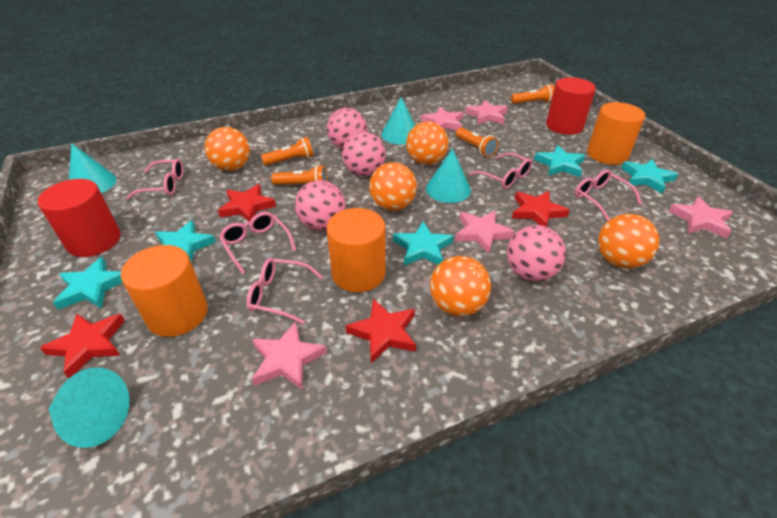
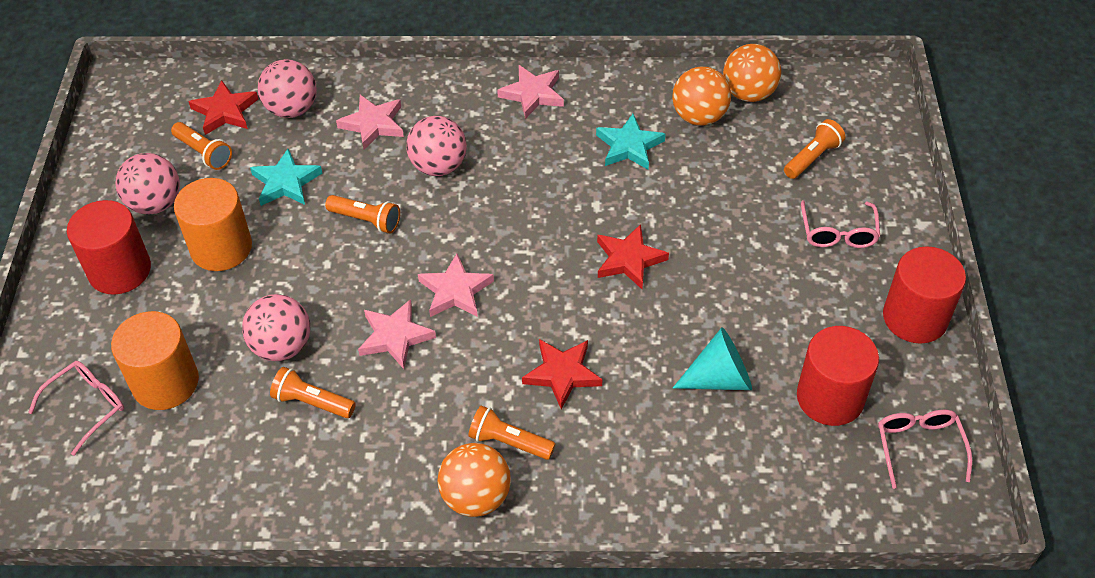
orange ball: 5 -> 3
orange cylinder: 3 -> 2
orange flashlight: 4 -> 5
pink glasses: 5 -> 3
pink star: 5 -> 4
red cylinder: 2 -> 3
red star: 4 -> 3
turquoise cone: 4 -> 1
turquoise star: 5 -> 2

